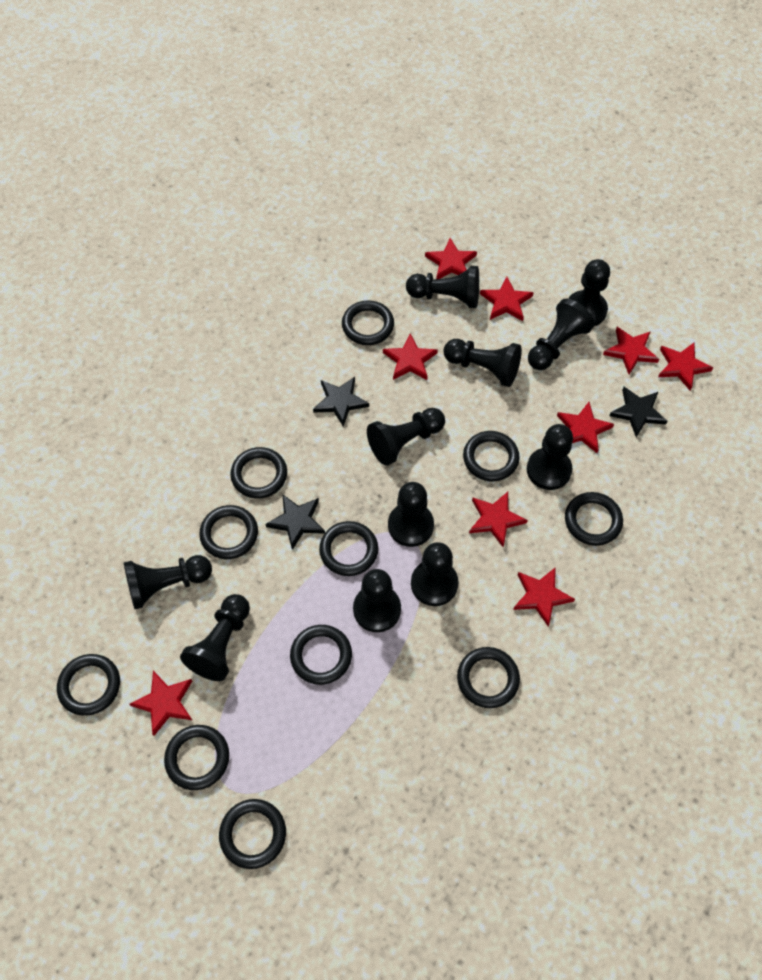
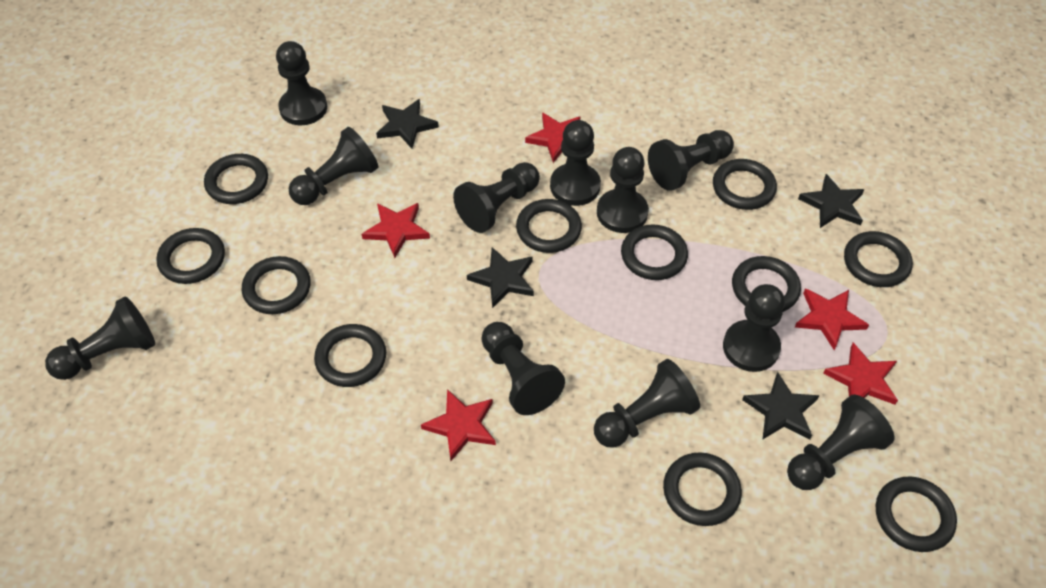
black star: 3 -> 4
red star: 9 -> 5

